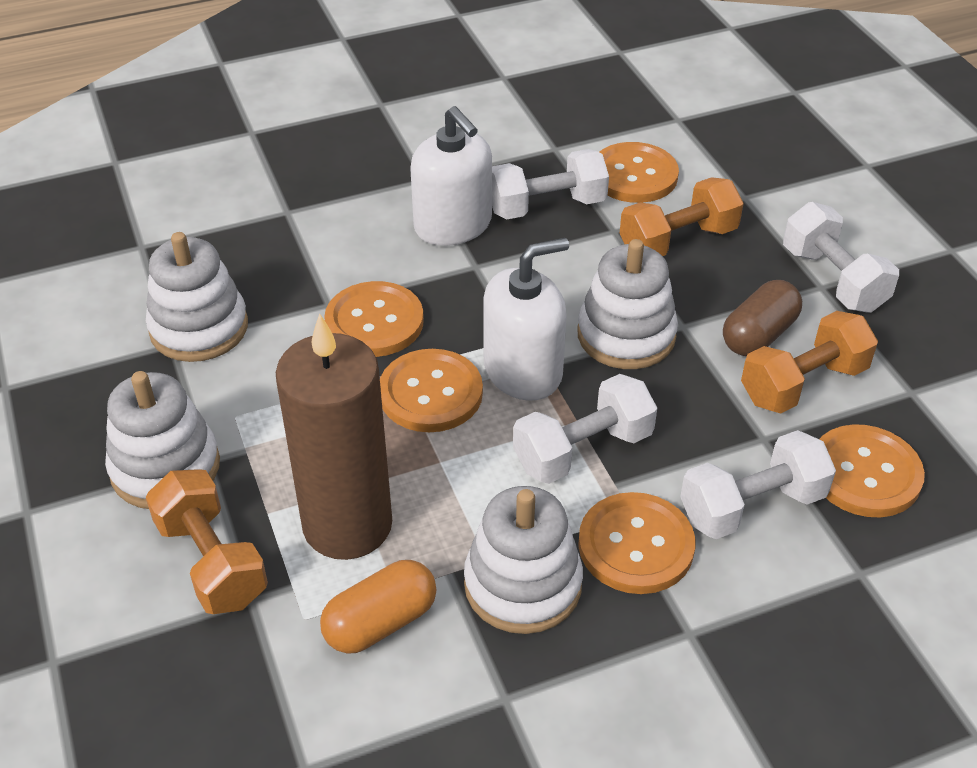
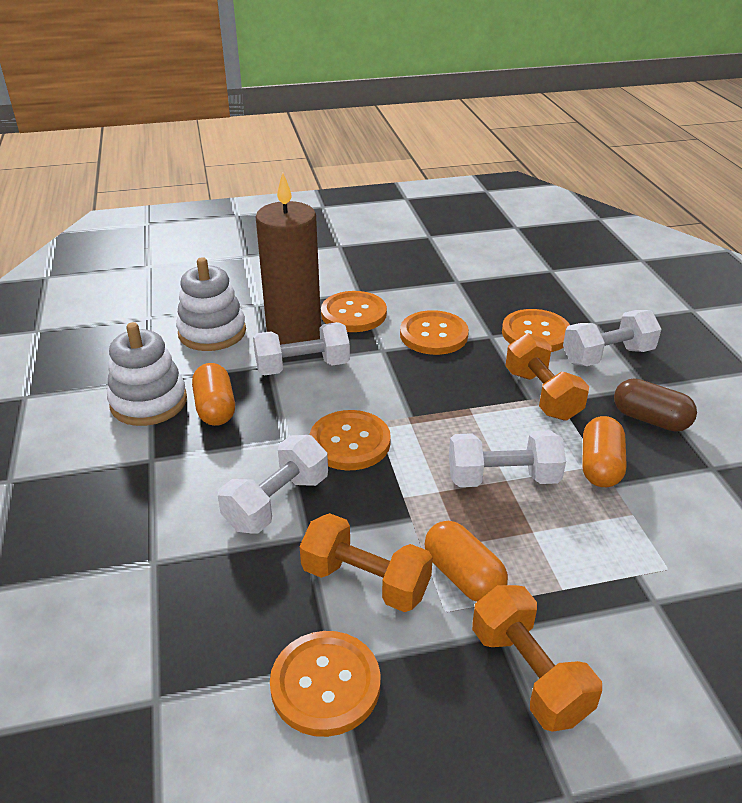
orange capsule: 1 -> 3
white soap dispenser: 2 -> 0
white stacking toy: 4 -> 2

